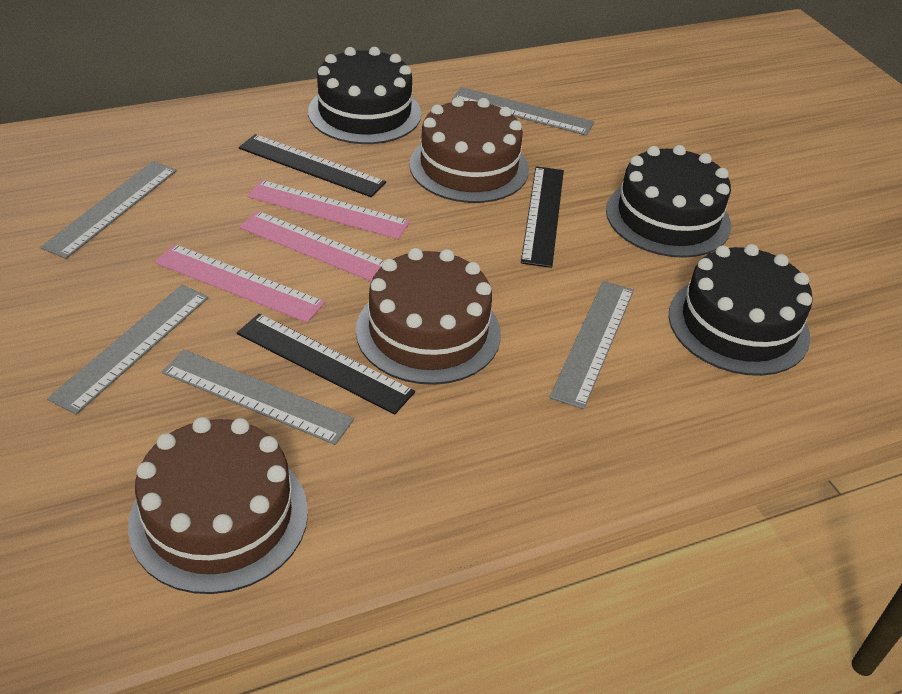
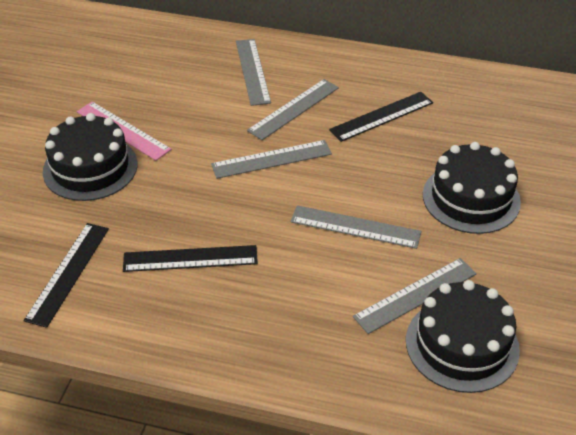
brown cake: 3 -> 0
pink ruler: 3 -> 1

